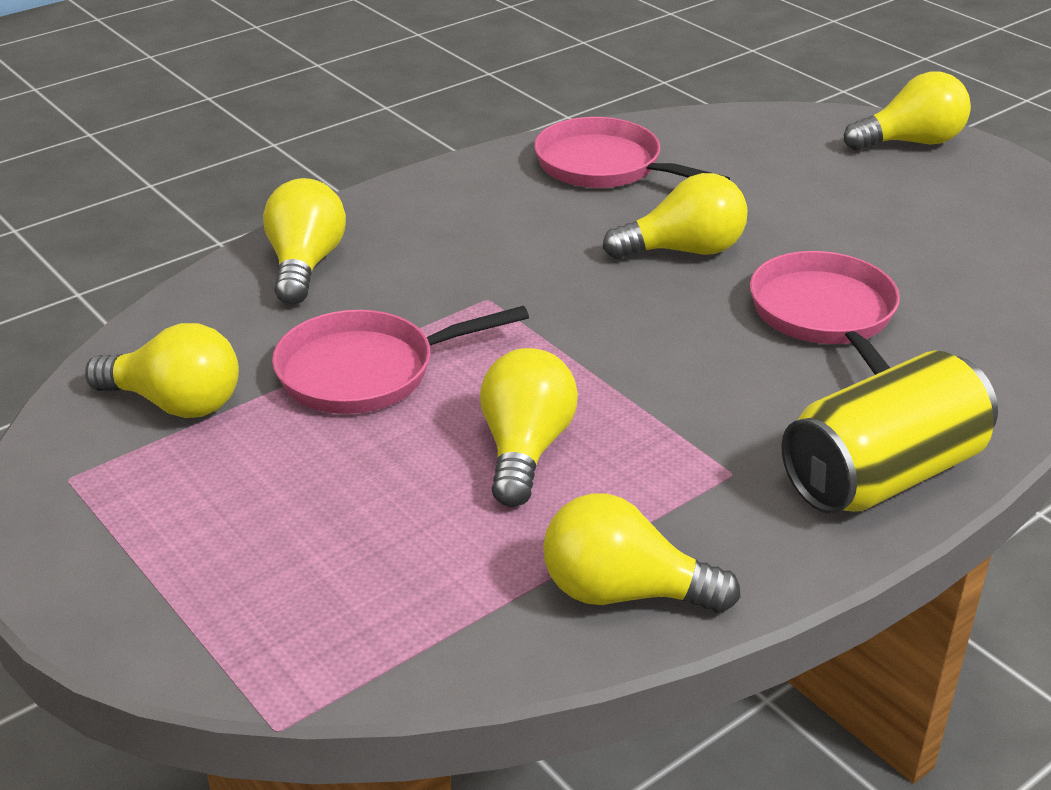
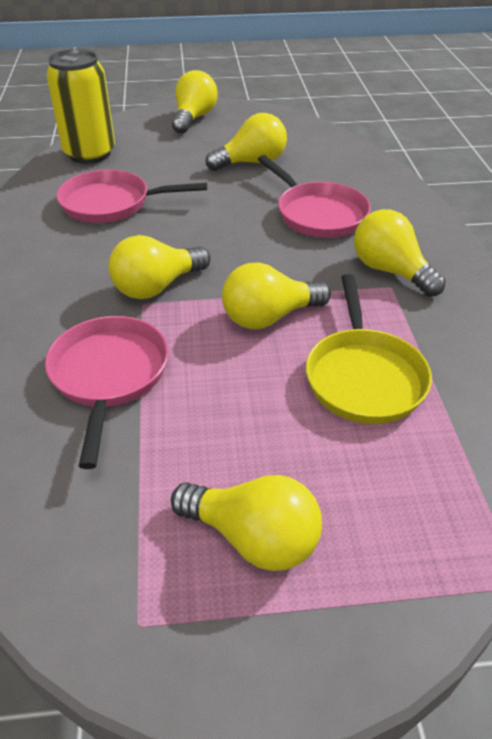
yellow pan: 0 -> 1

